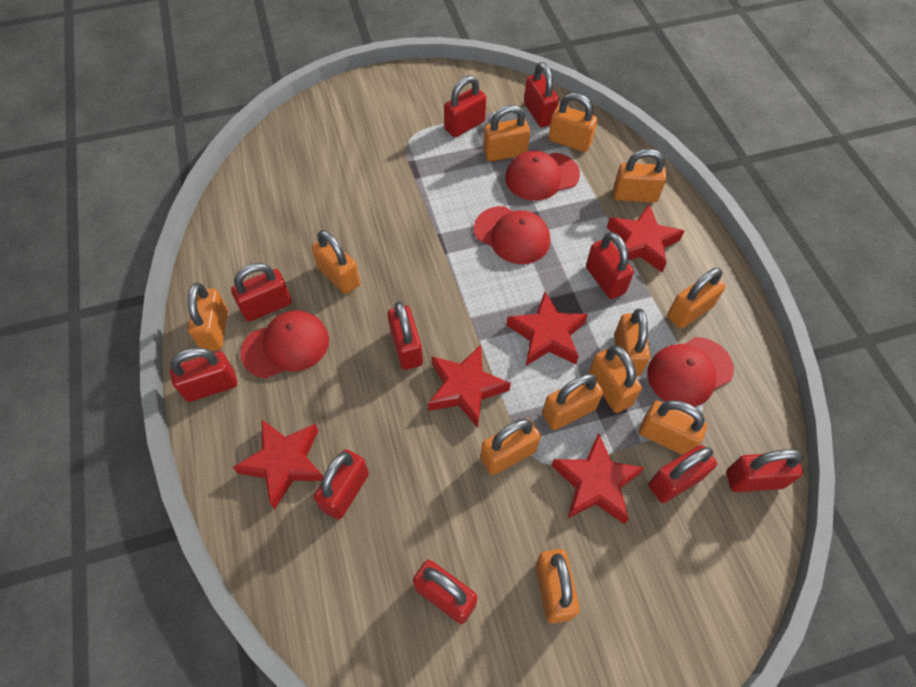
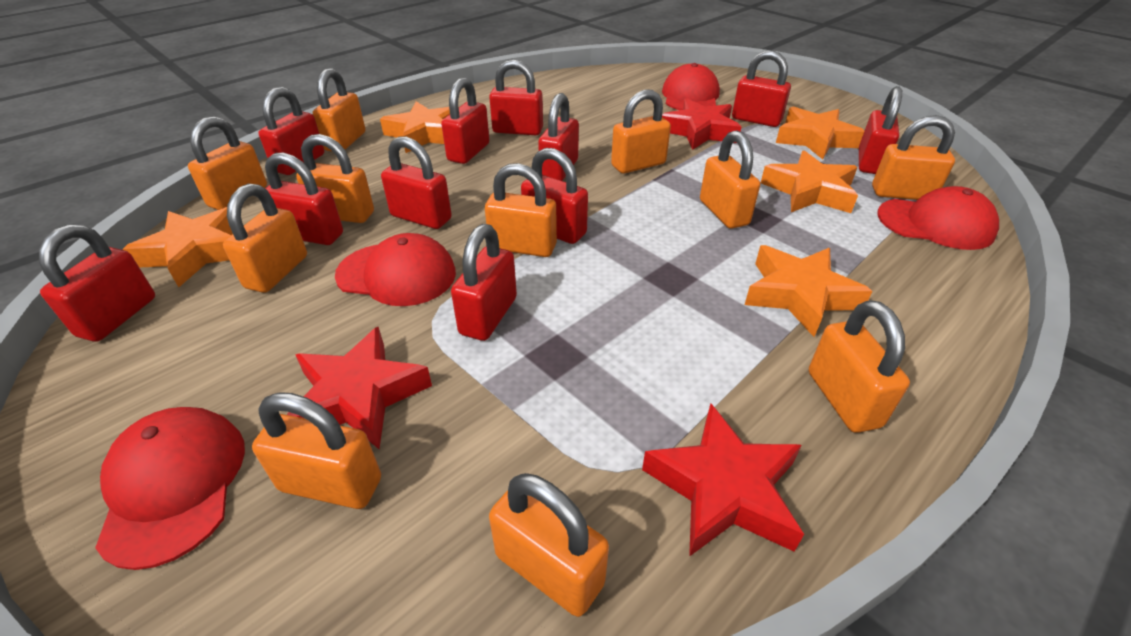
orange padlock: 12 -> 11
orange star: 0 -> 5
red padlock: 10 -> 11
red star: 5 -> 3

